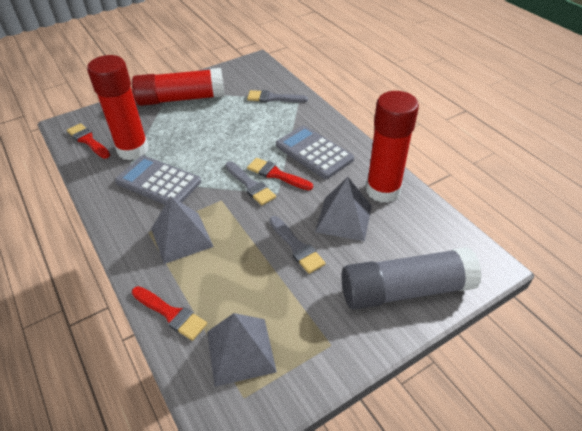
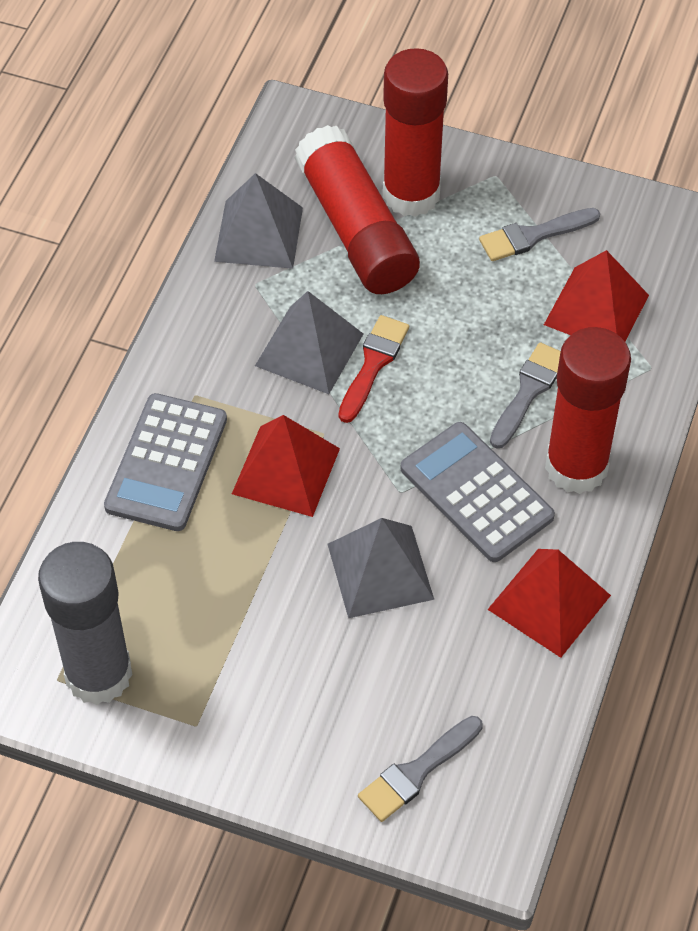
red brush: 3 -> 1
red pyramid: 0 -> 3

